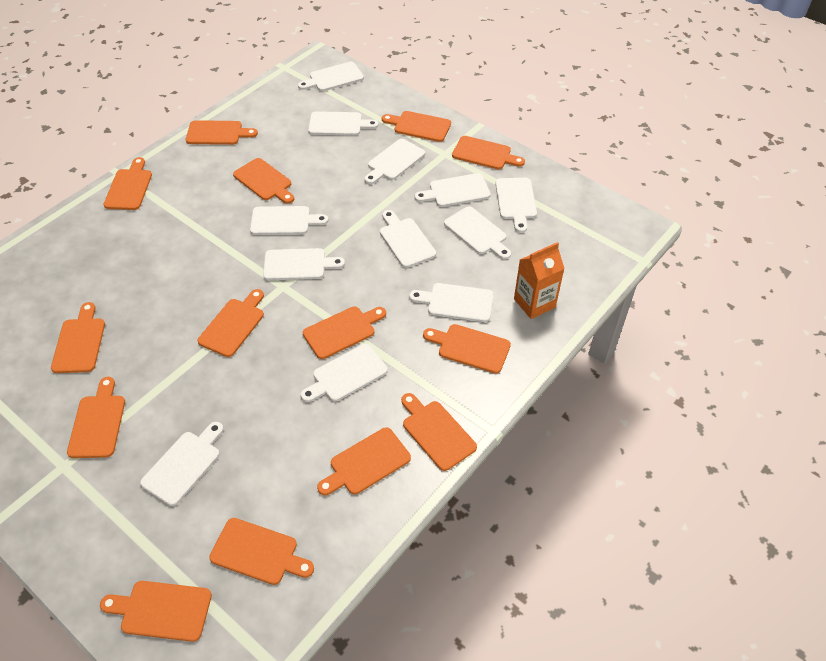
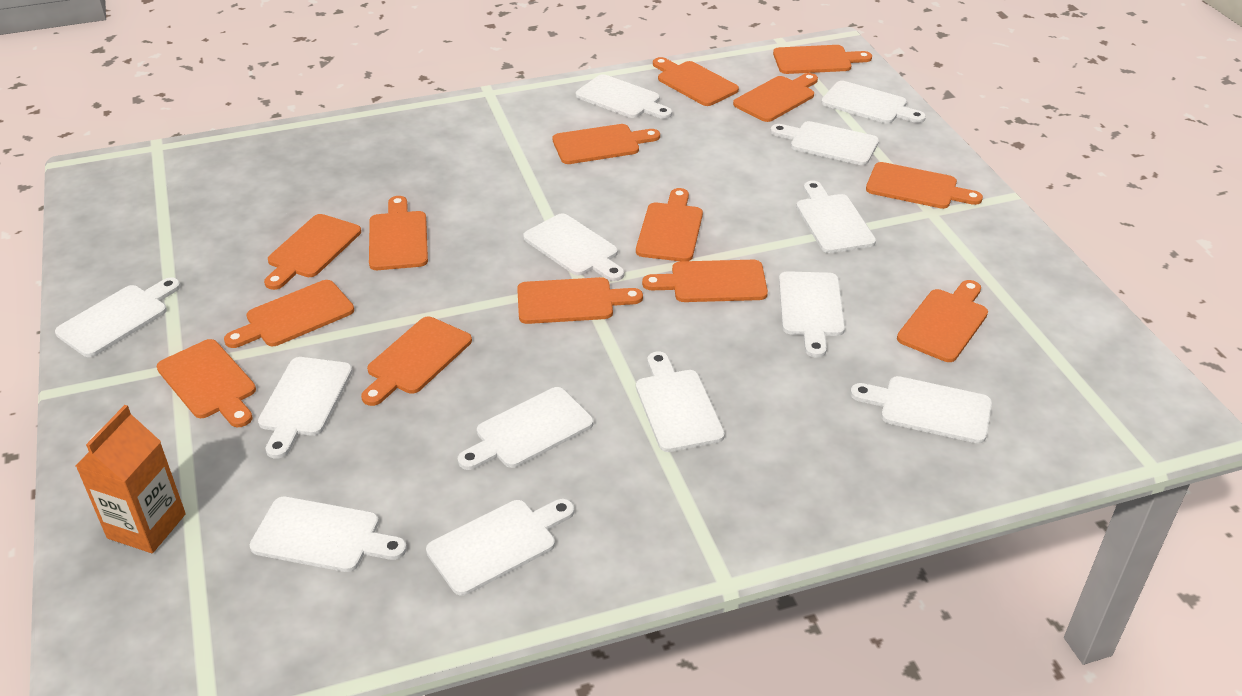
white cutting board: 12 -> 13

